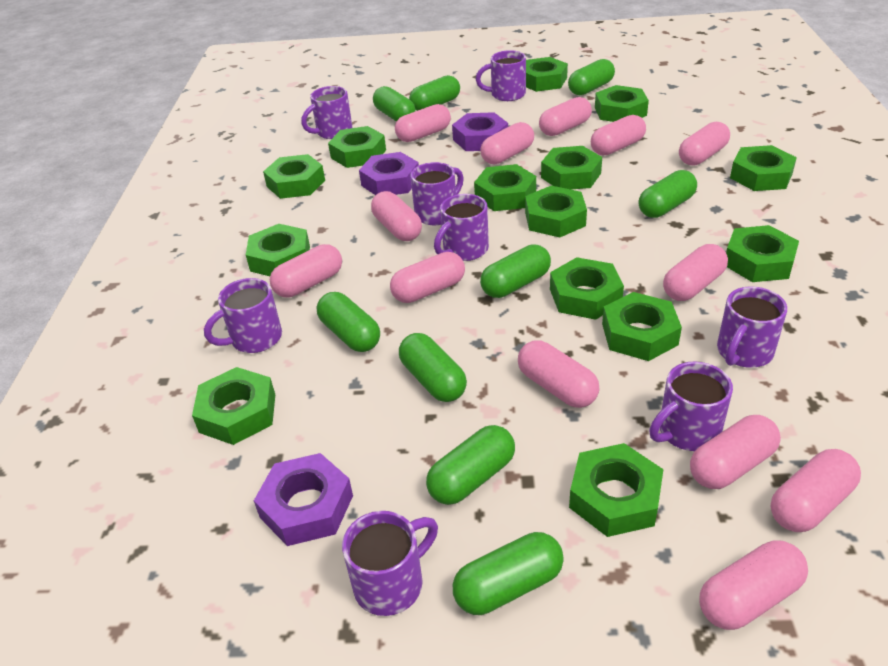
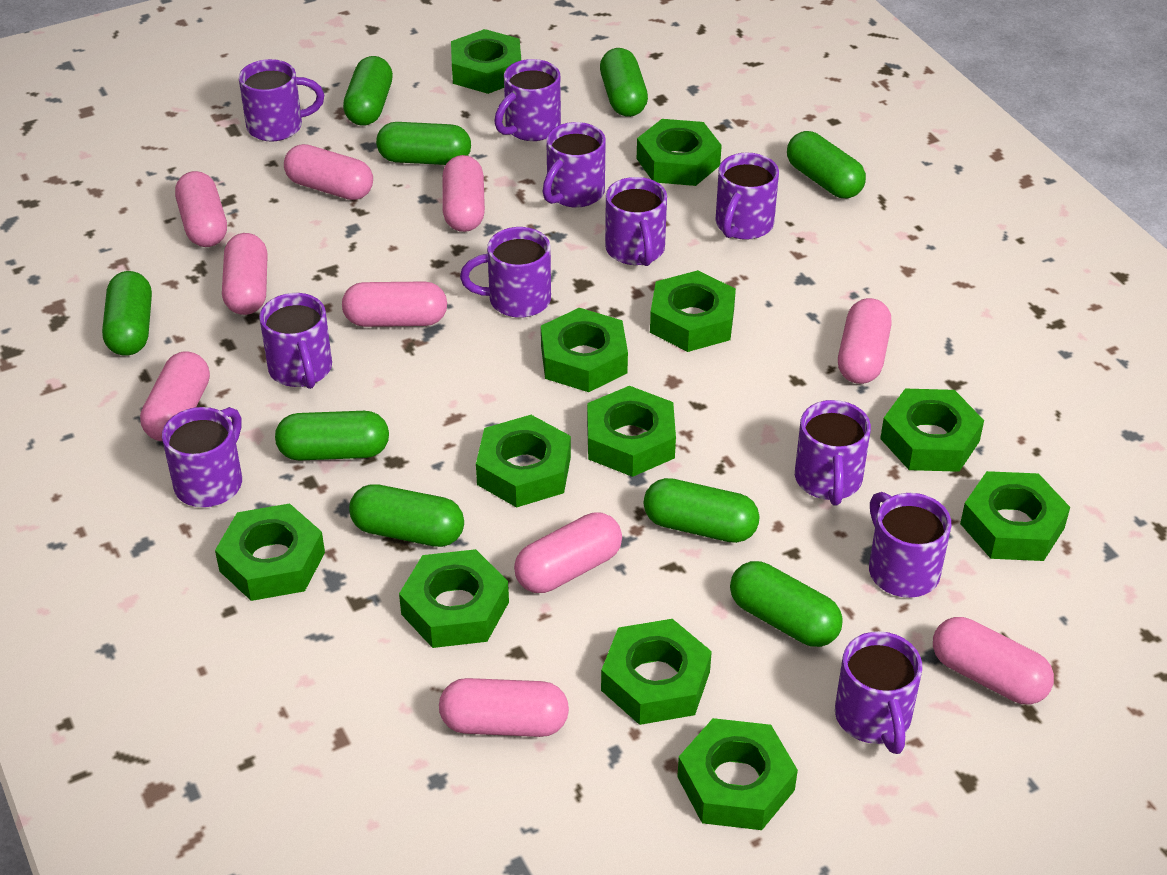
green nut: 14 -> 12
pink capsule: 13 -> 10
purple mug: 8 -> 11
purple nut: 3 -> 0

